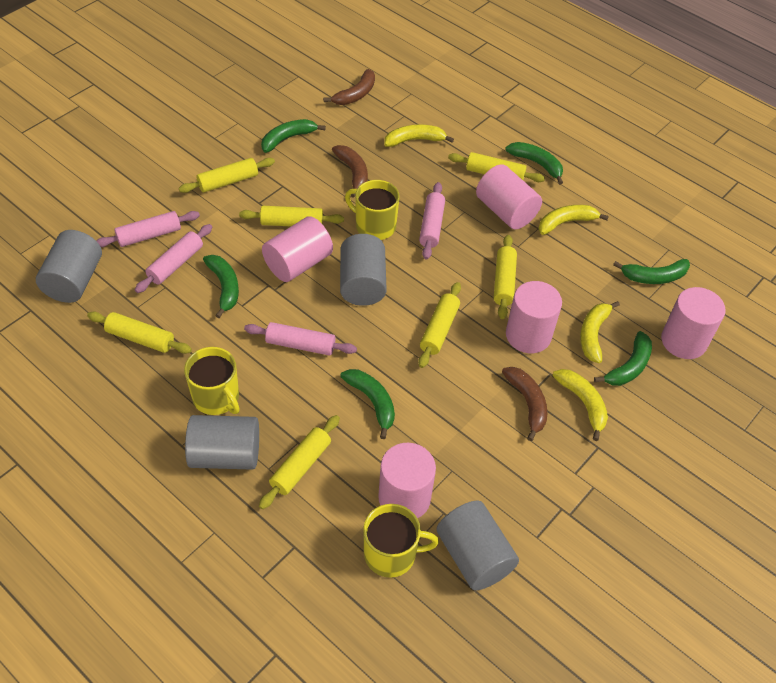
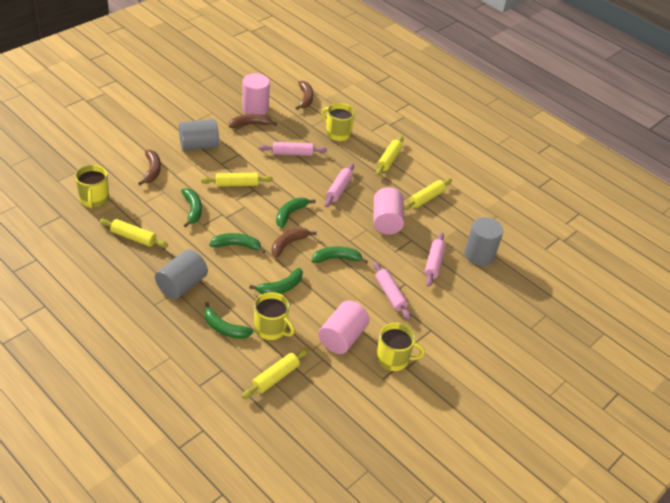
brown banana: 3 -> 4
grey cylinder: 4 -> 3
pink cylinder: 5 -> 3
yellow banana: 4 -> 0
yellow mug: 3 -> 4
yellow rolling pin: 7 -> 5

